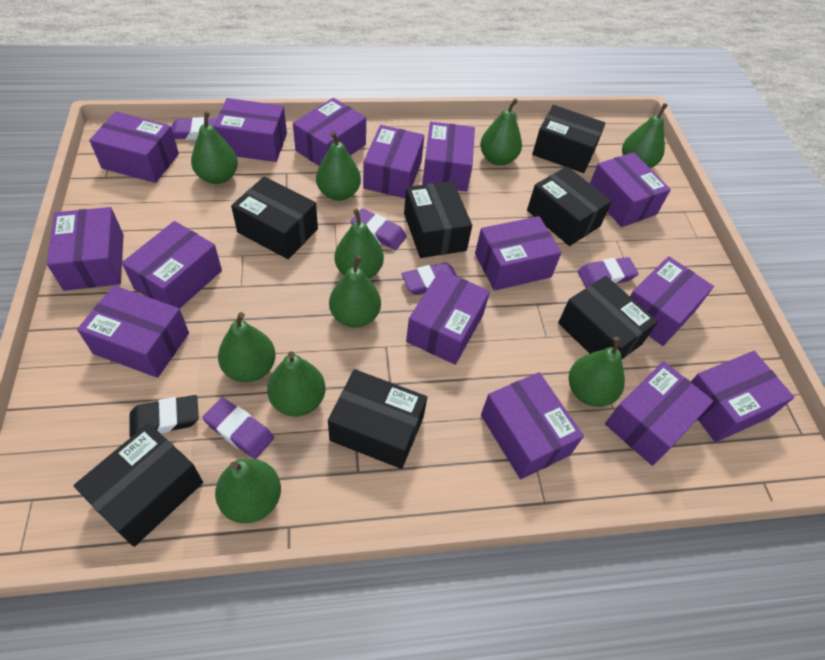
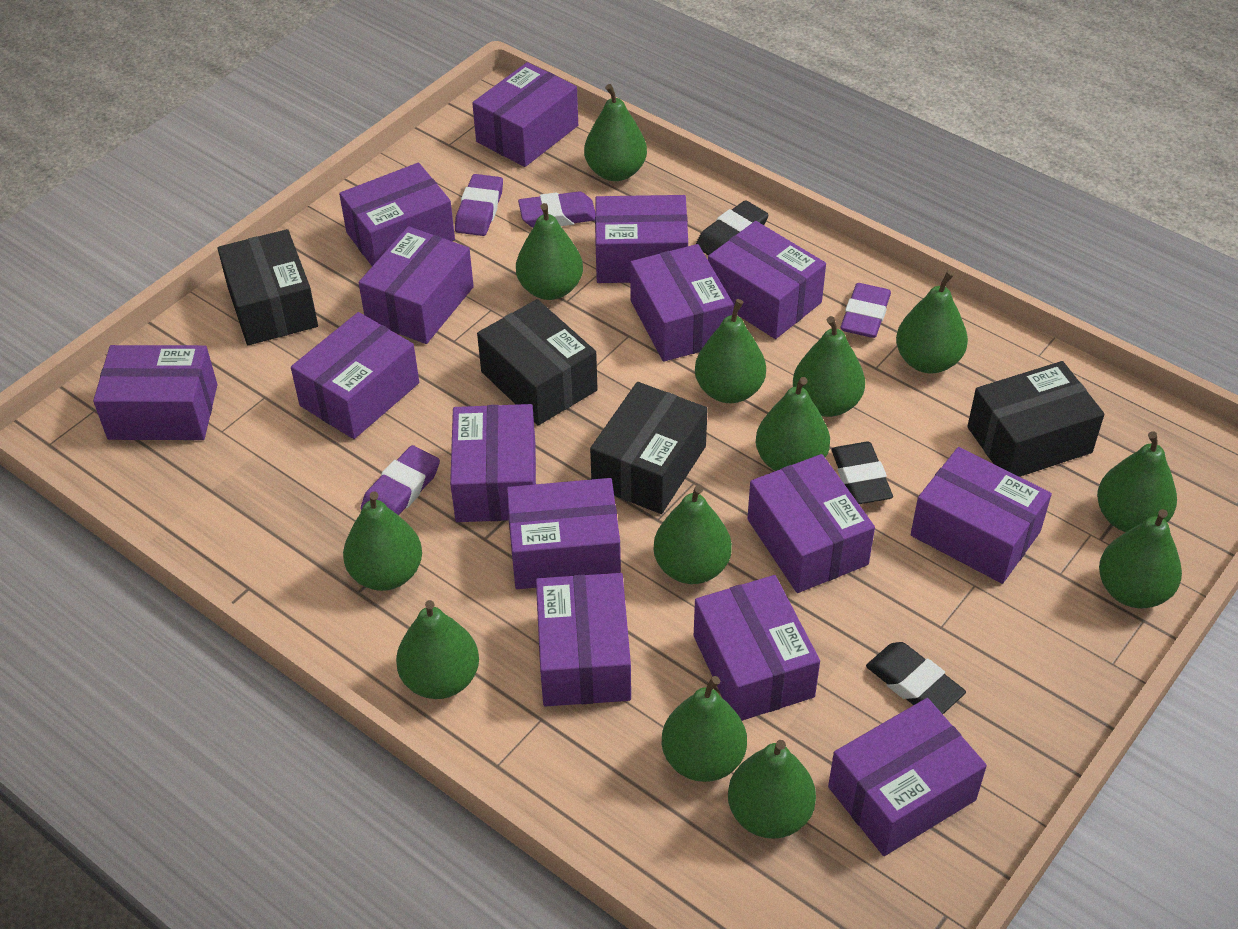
black box: 7 -> 4
black eraser: 1 -> 3
green pear: 10 -> 13
purple eraser: 5 -> 4

